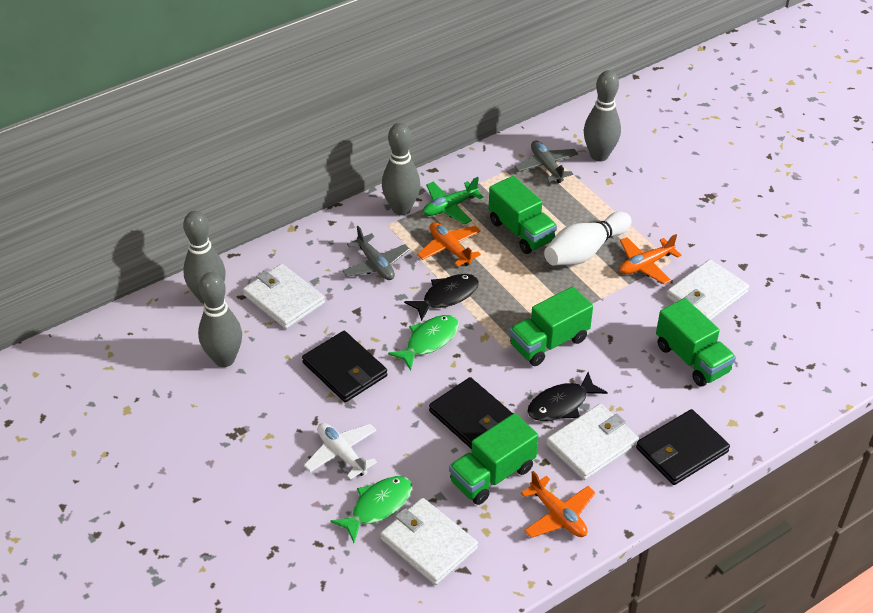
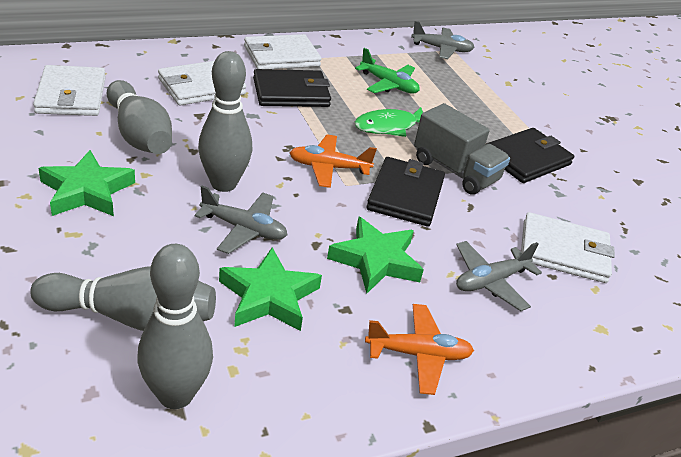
black fish: 2 -> 0
green fish: 2 -> 1
green star: 0 -> 3
green truck: 4 -> 0
grey plane: 2 -> 3
grey truck: 0 -> 1
orange plane: 3 -> 2
white bowling pin: 1 -> 0
white plane: 1 -> 0

